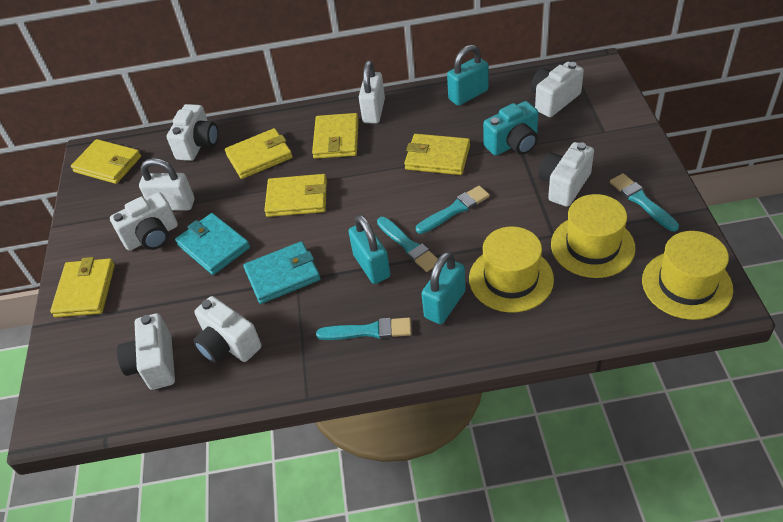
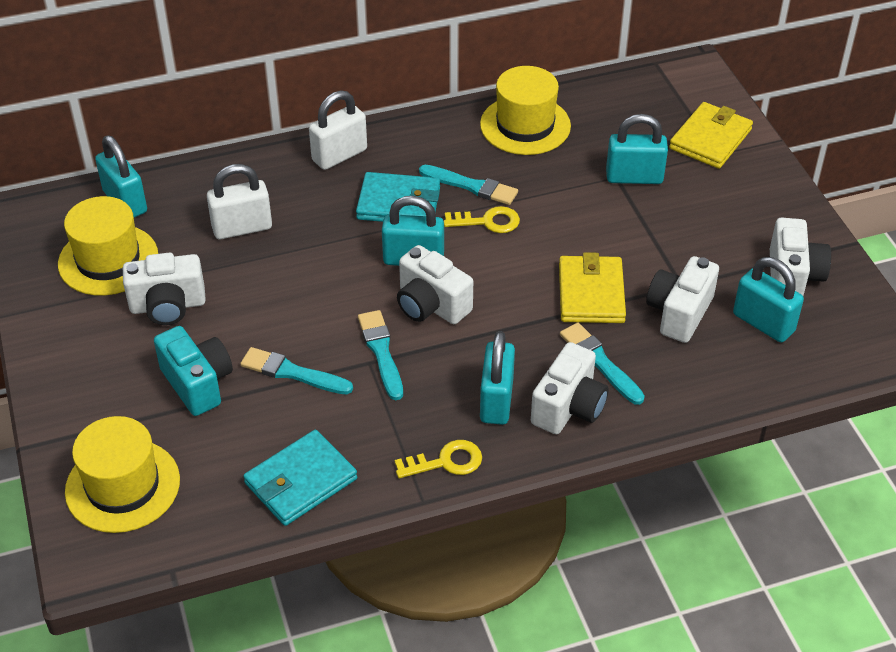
turquoise padlock: 3 -> 5
white camera: 6 -> 5
yellow key: 0 -> 2
yellow wallet: 6 -> 2

